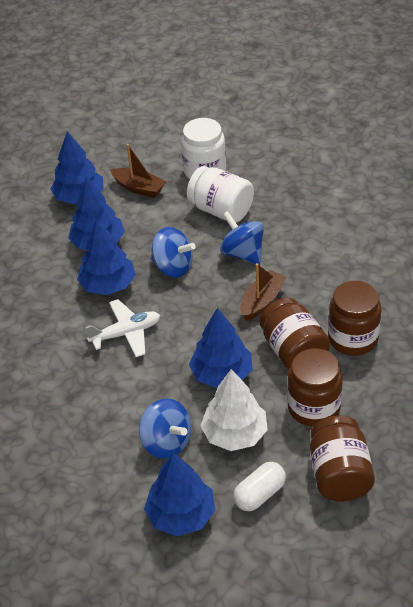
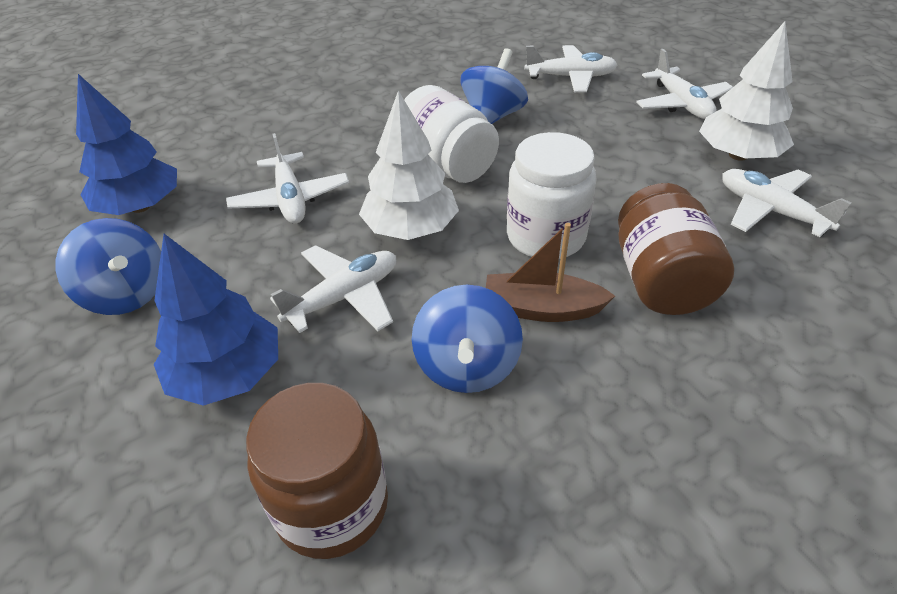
blue tree: 5 -> 2
brown boat: 2 -> 1
brown jar: 4 -> 2
white capsule: 1 -> 0
white plane: 1 -> 5
white tree: 1 -> 2

